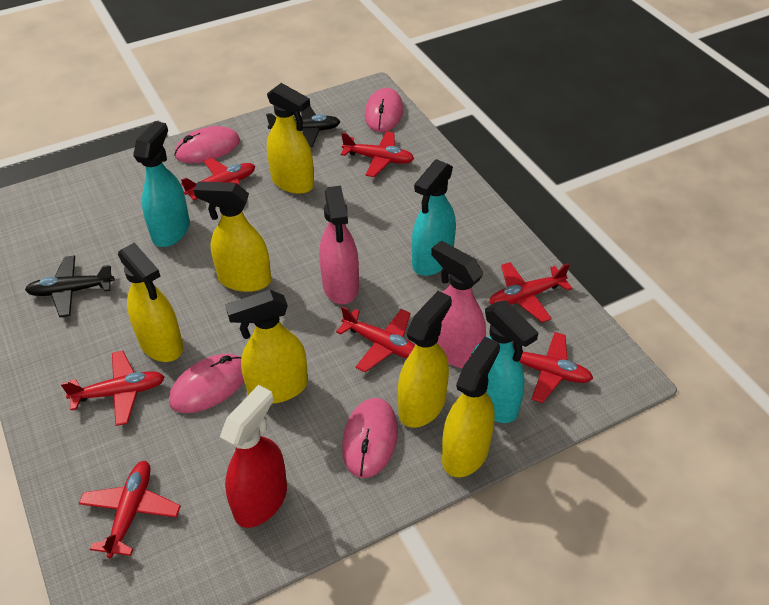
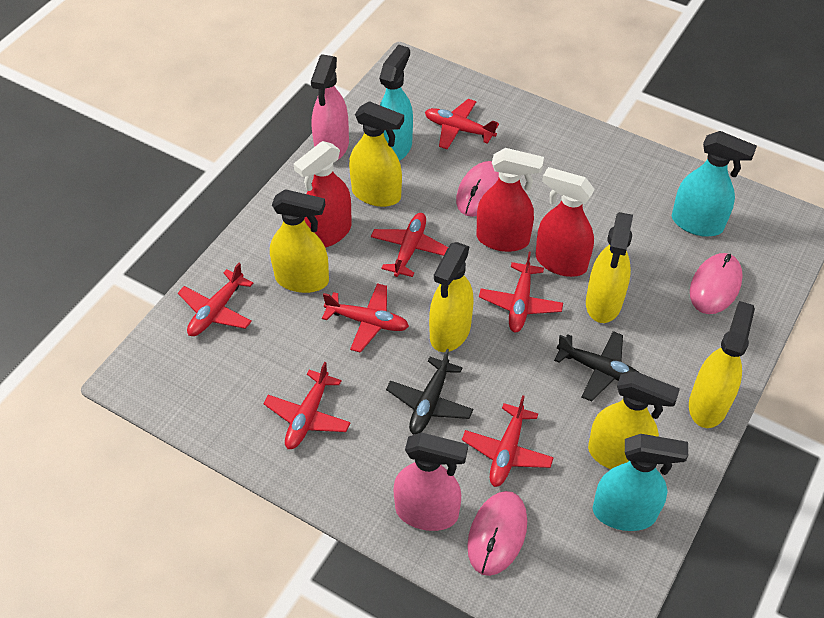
pink mouse: 4 -> 3
red spray bottle: 1 -> 3

